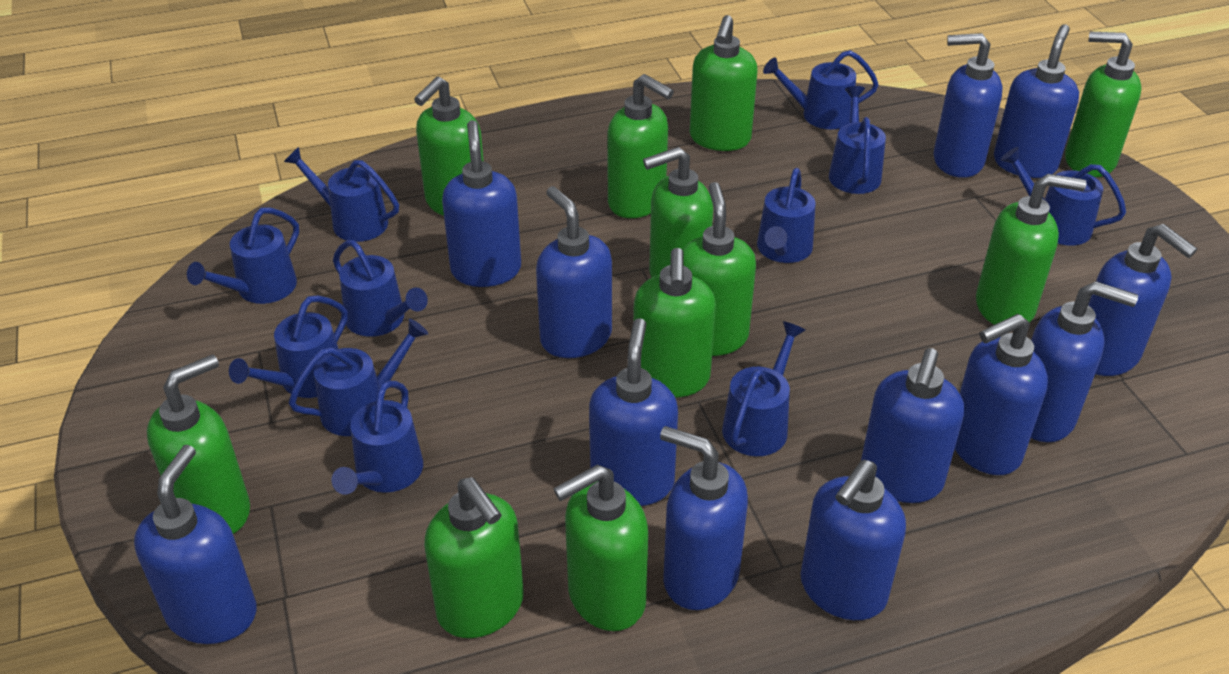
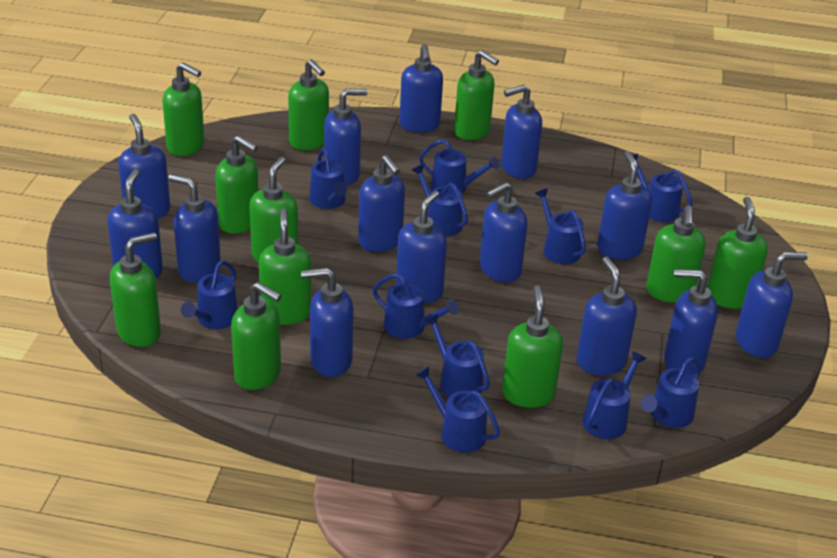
blue soap dispenser: 12 -> 14

